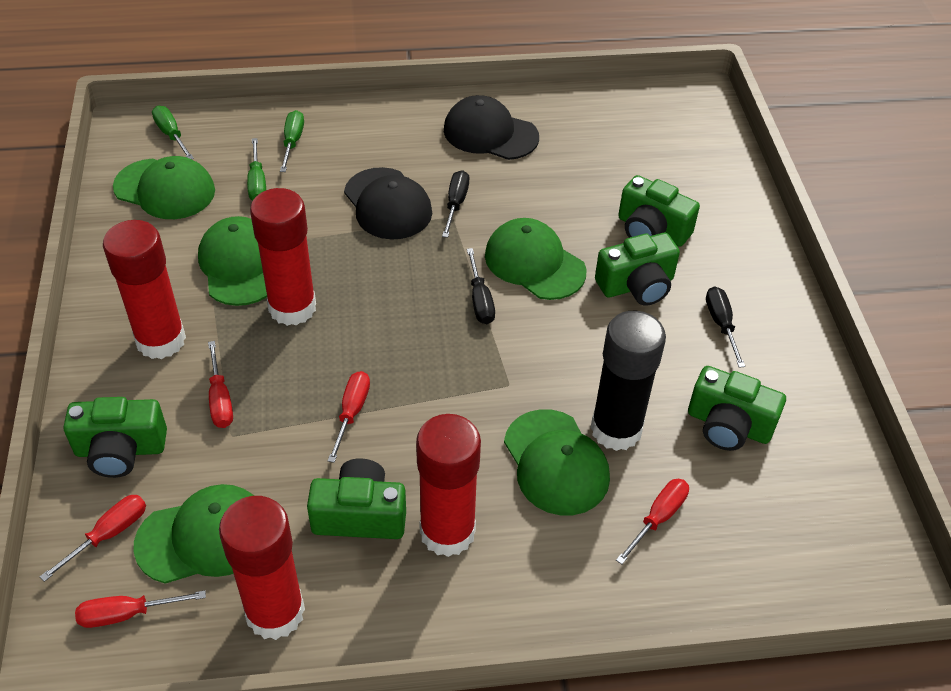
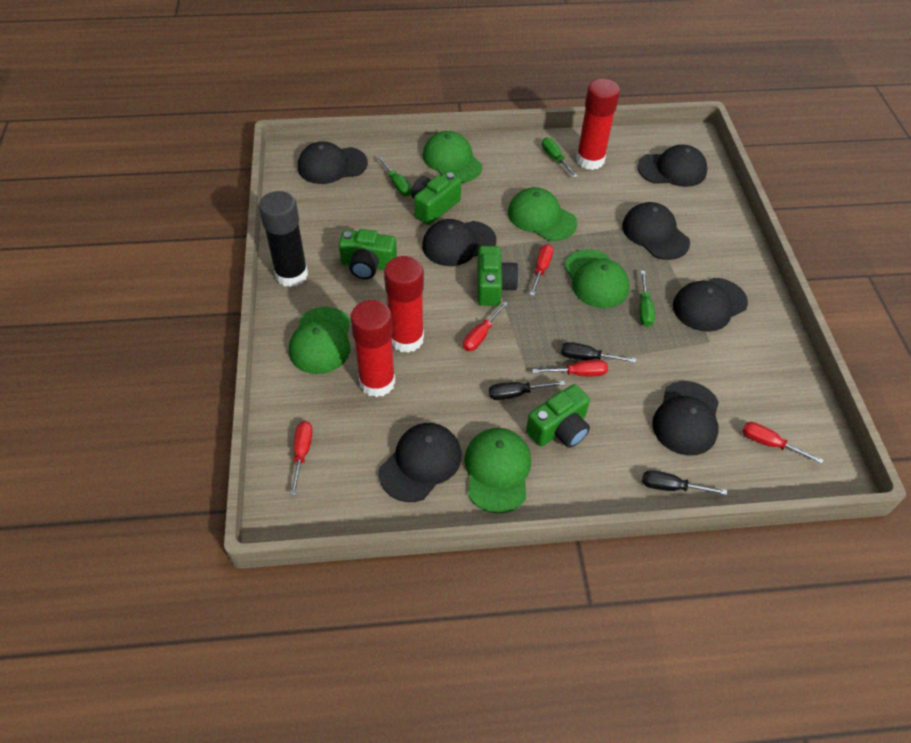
black cap: 2 -> 7
green camera: 5 -> 4
red glue stick: 4 -> 3

